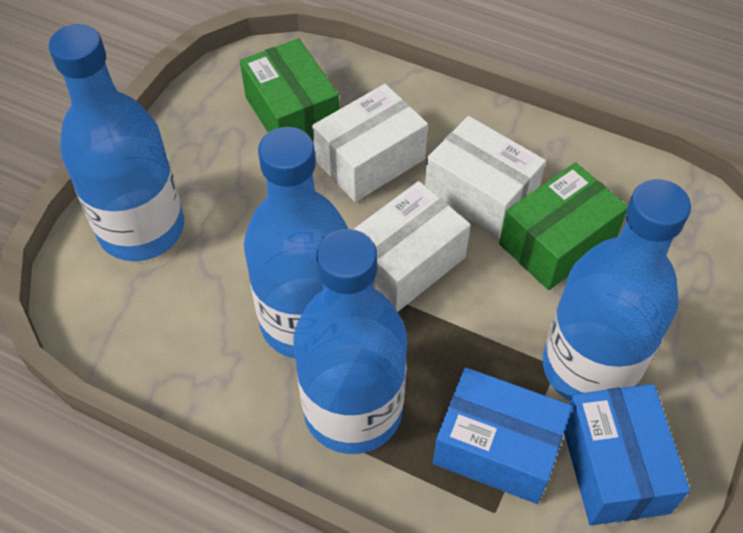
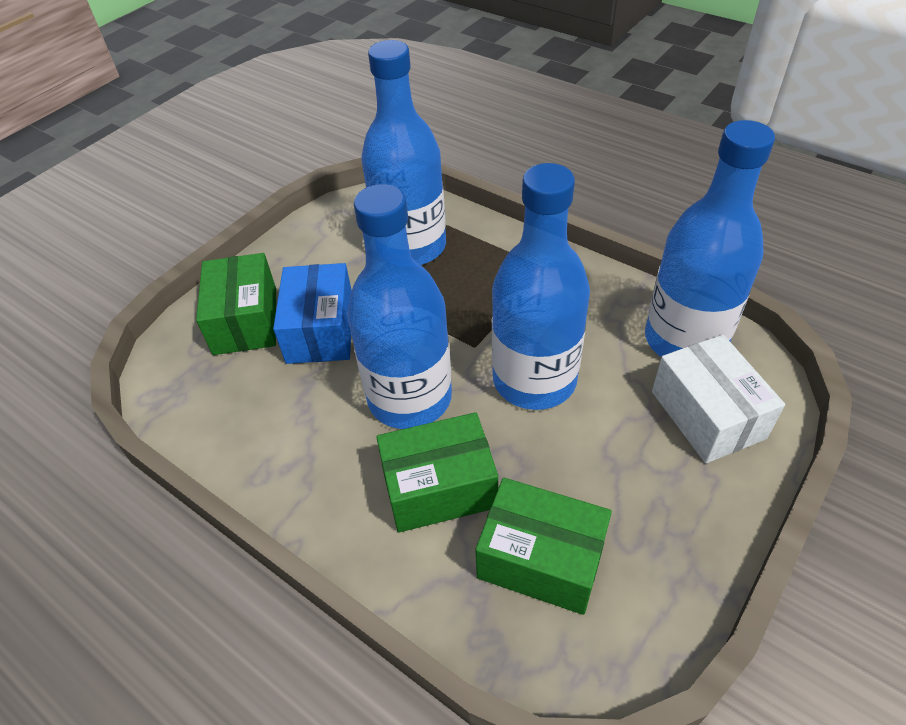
blue box: 2 -> 1
green box: 2 -> 3
white box: 3 -> 1

